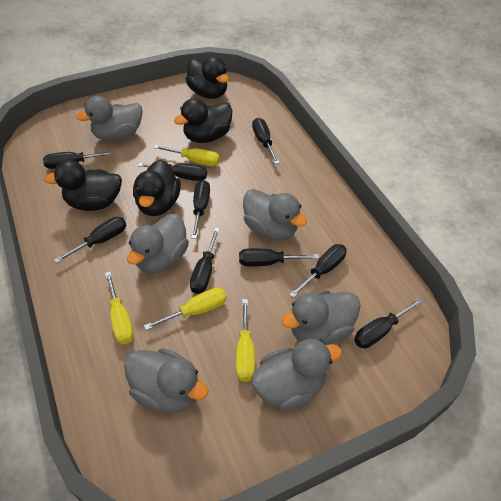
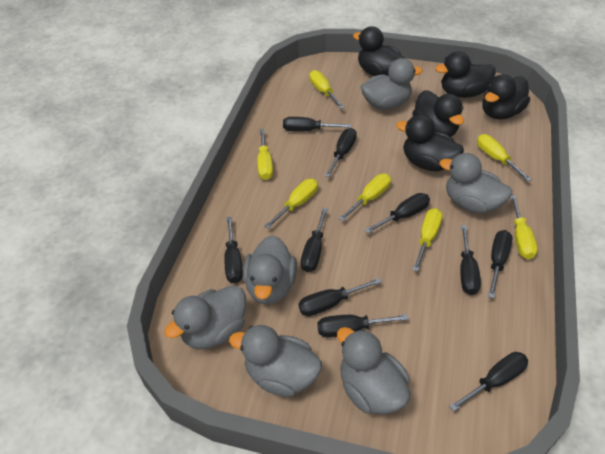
black duck: 4 -> 5
black screwdriver: 9 -> 10
yellow screwdriver: 4 -> 7

